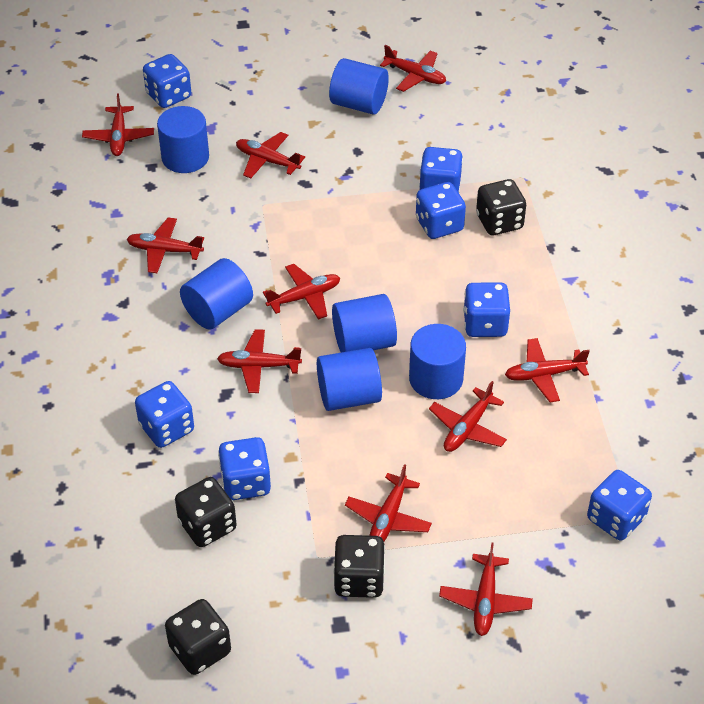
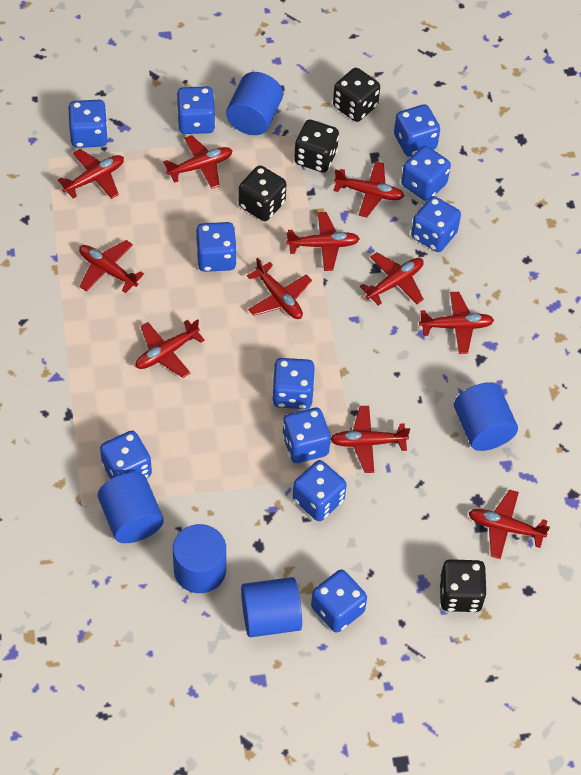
blue cylinder: 6 -> 5
blue dice: 7 -> 11
red plane: 10 -> 11

